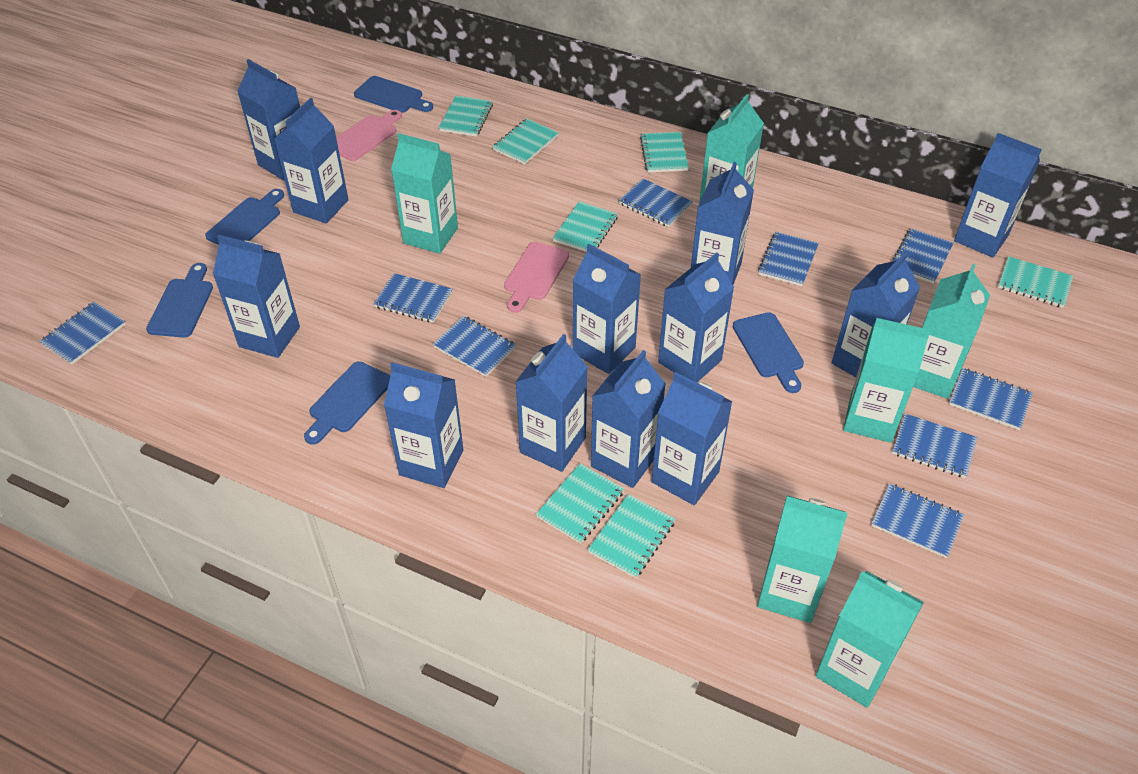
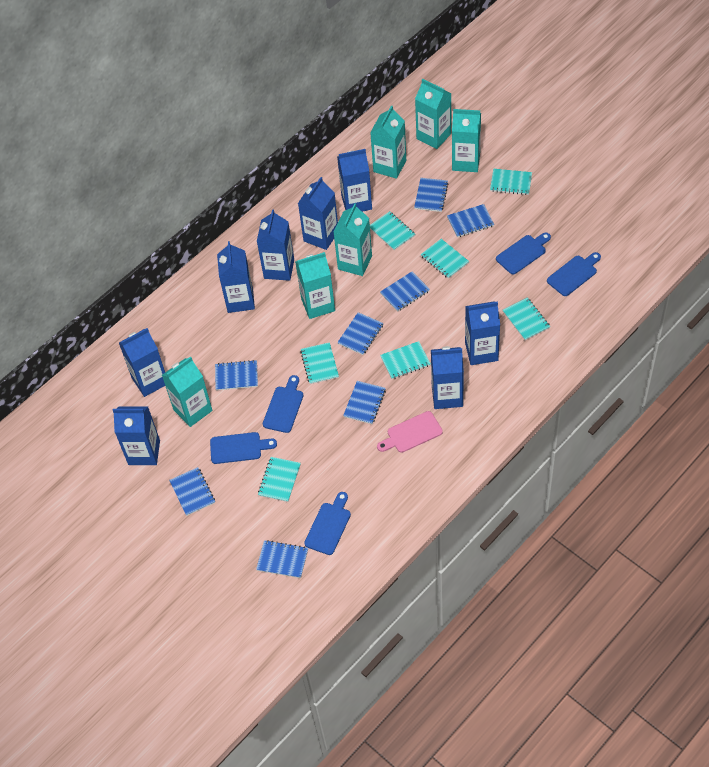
blue carton: 12 -> 8
blue notebook: 9 -> 8
pink cutting board: 2 -> 1

